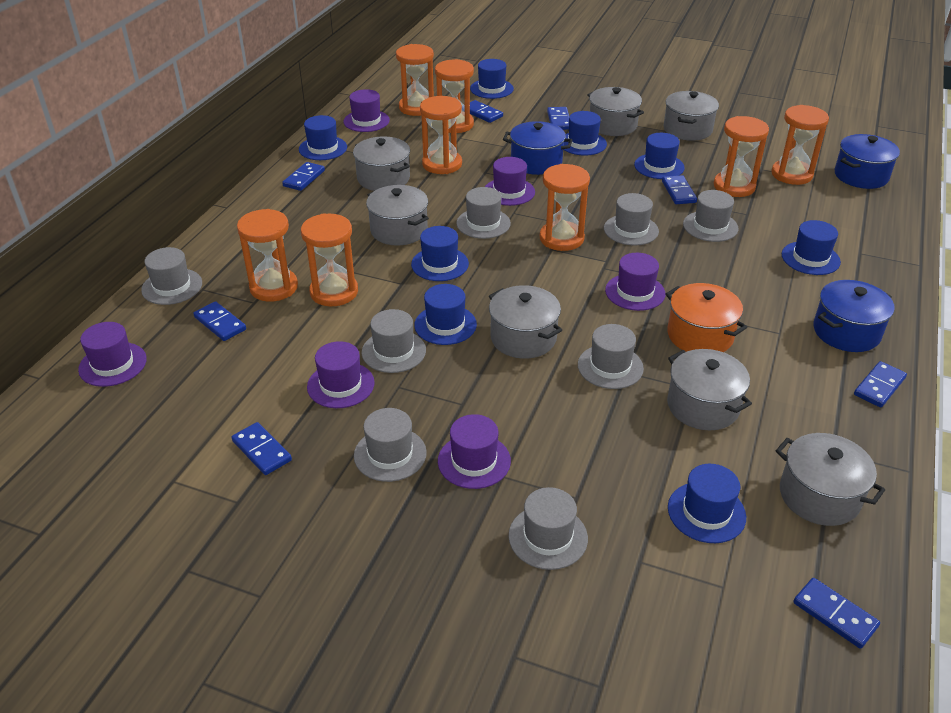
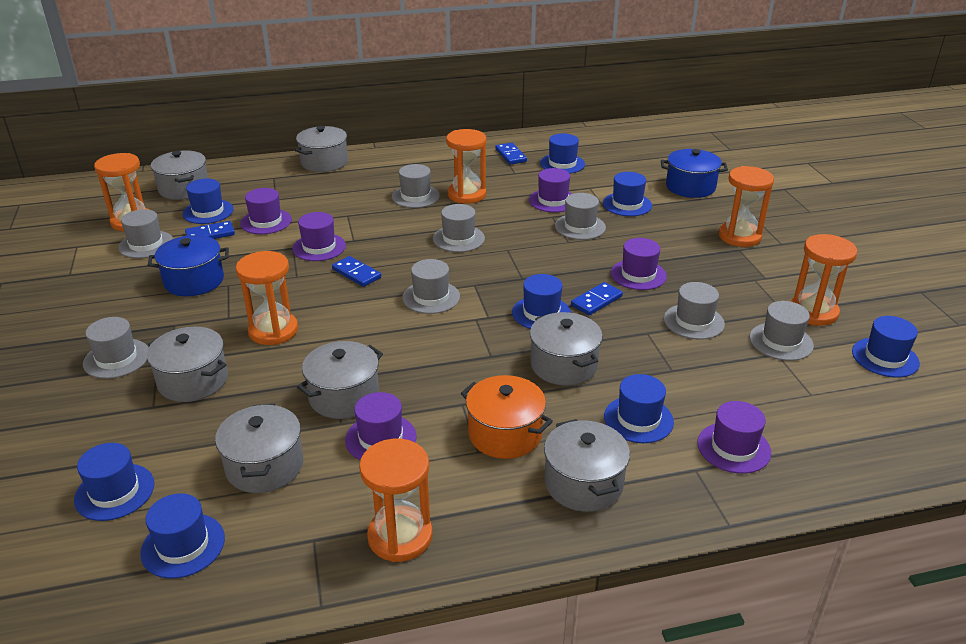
blue domino: 8 -> 4
blue pot: 3 -> 2
orange hourglass: 8 -> 6

